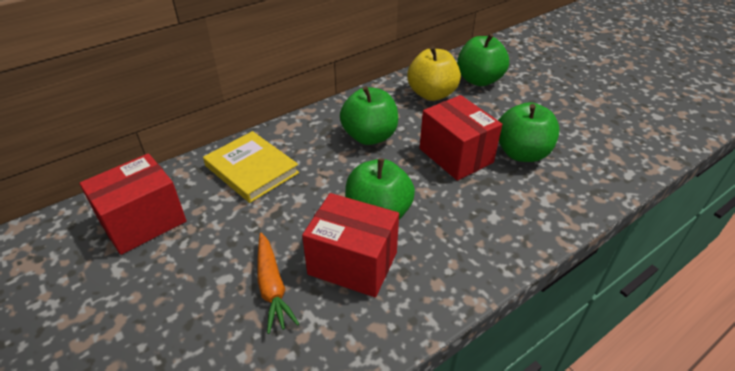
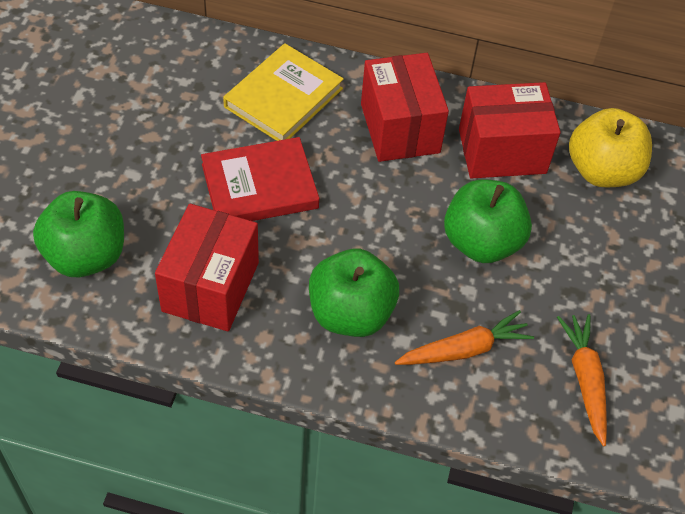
green apple: 4 -> 3
orange carrot: 1 -> 2
red book: 0 -> 1

